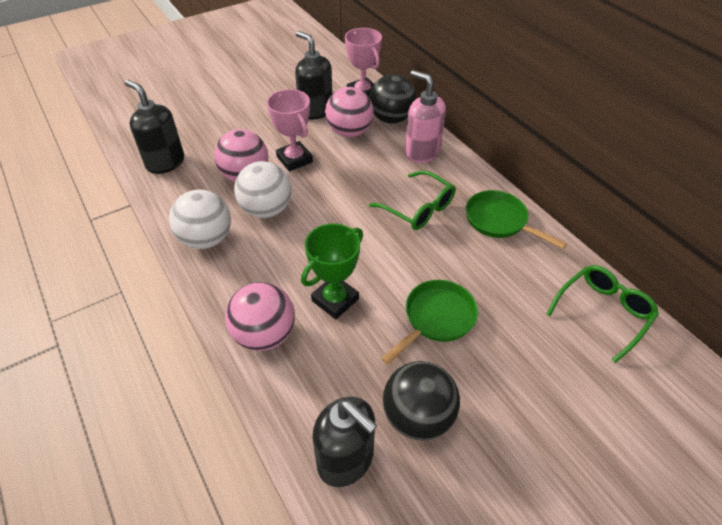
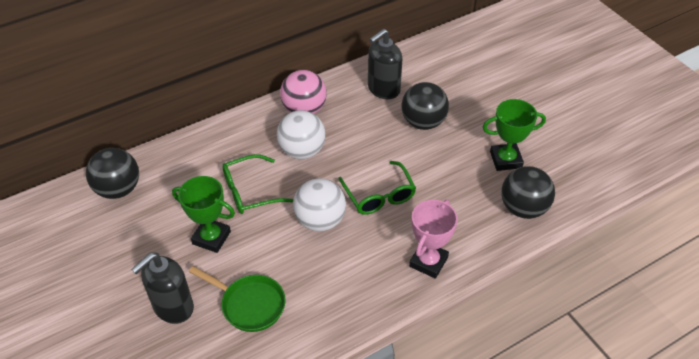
black ball: 2 -> 3
black soap dispenser: 3 -> 2
green pan: 2 -> 1
green trophy: 1 -> 2
pink ball: 3 -> 1
pink soap dispenser: 1 -> 0
pink trophy: 2 -> 1

